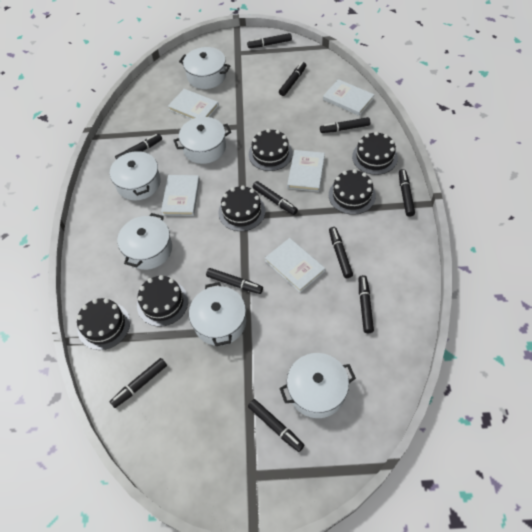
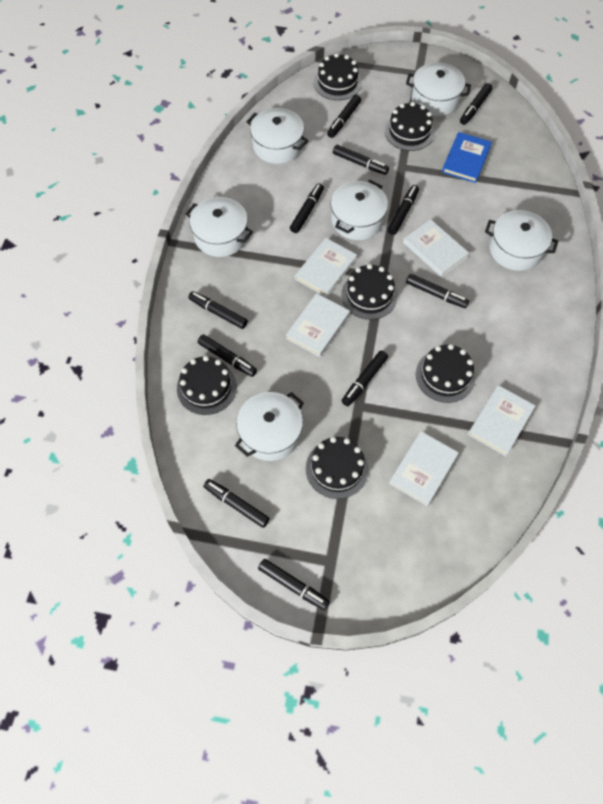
blue book: 0 -> 1

